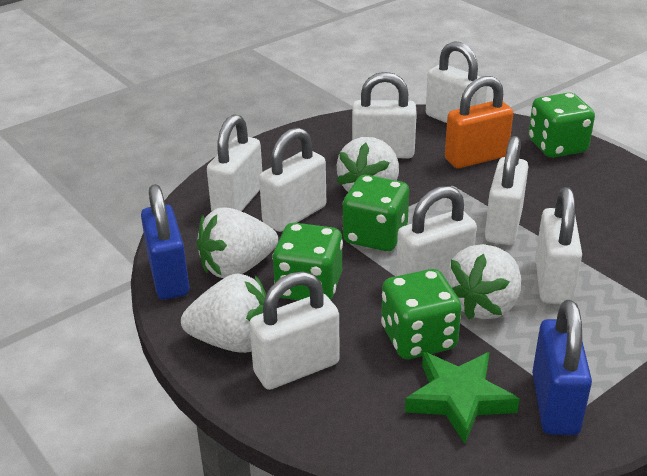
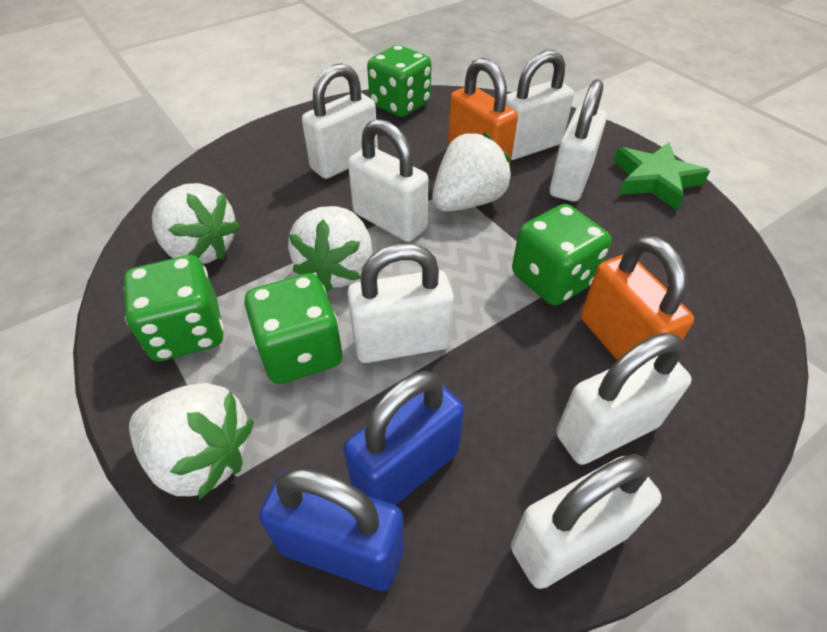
orange padlock: 1 -> 2
white padlock: 8 -> 7

